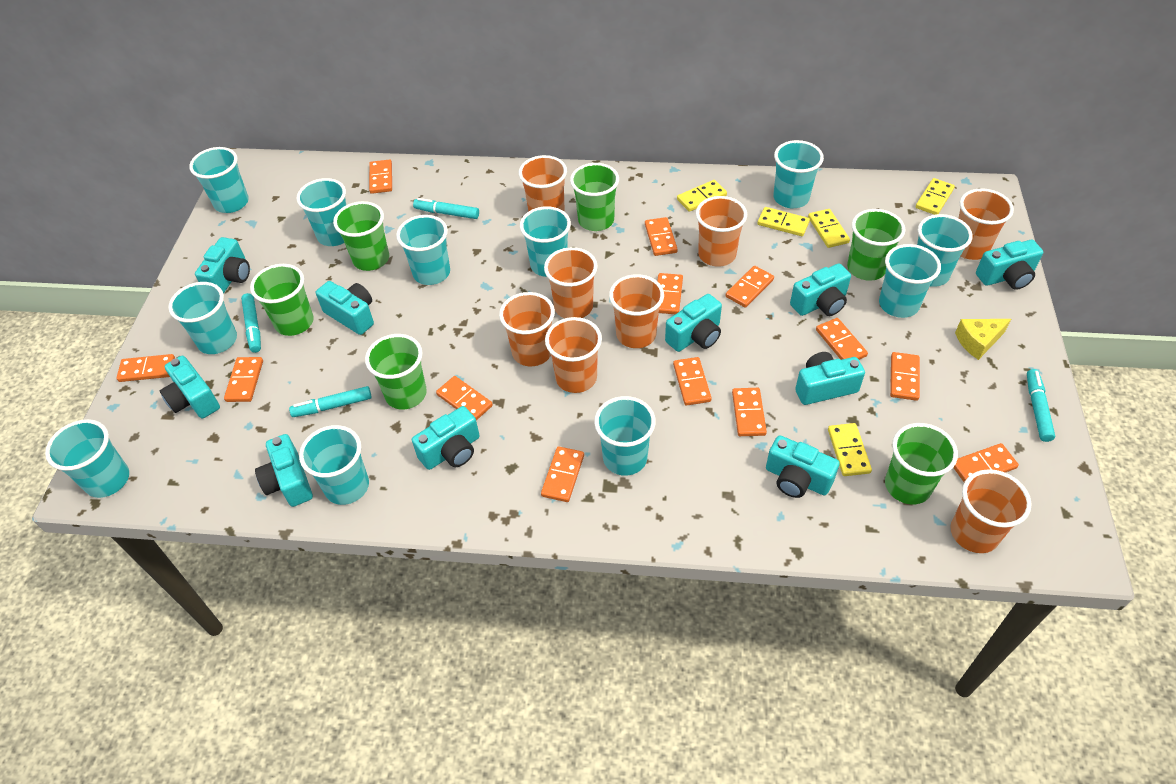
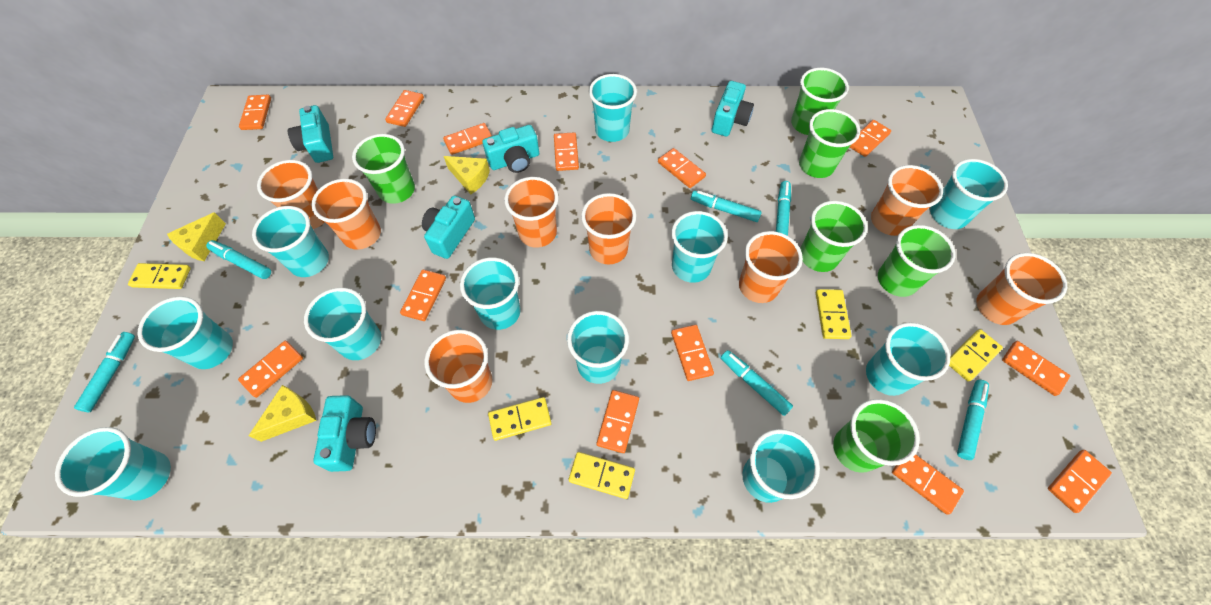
turquoise camera: 10 -> 5
turquoise marker: 4 -> 6
yellow cheese: 1 -> 3

